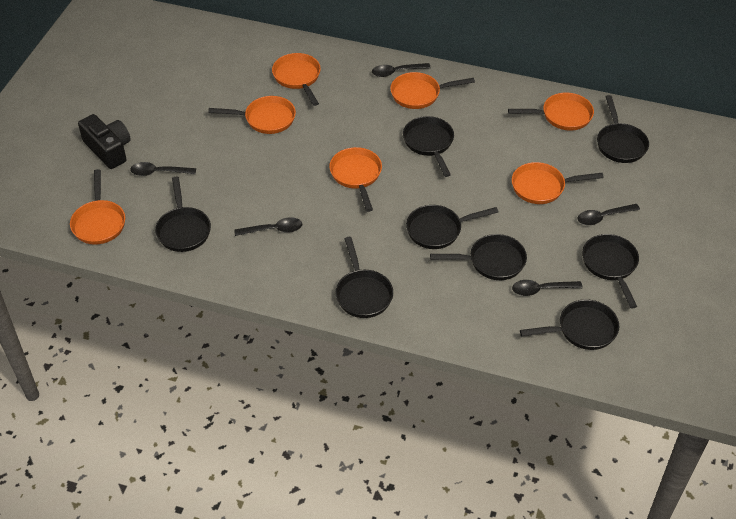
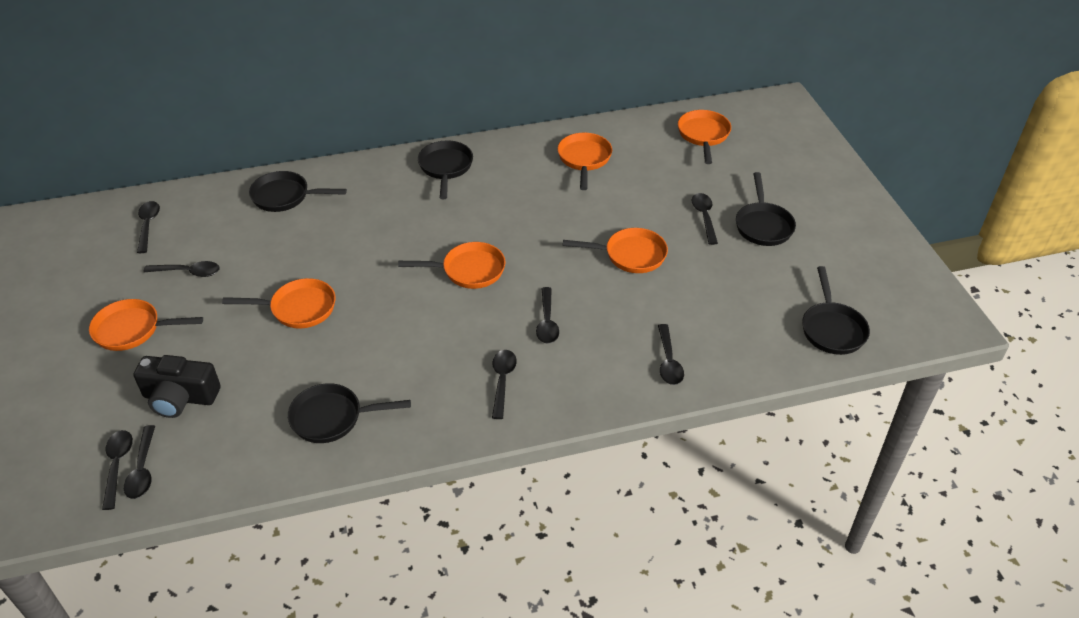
black pan: 8 -> 5
black spoon: 5 -> 8
orange pan: 7 -> 6

